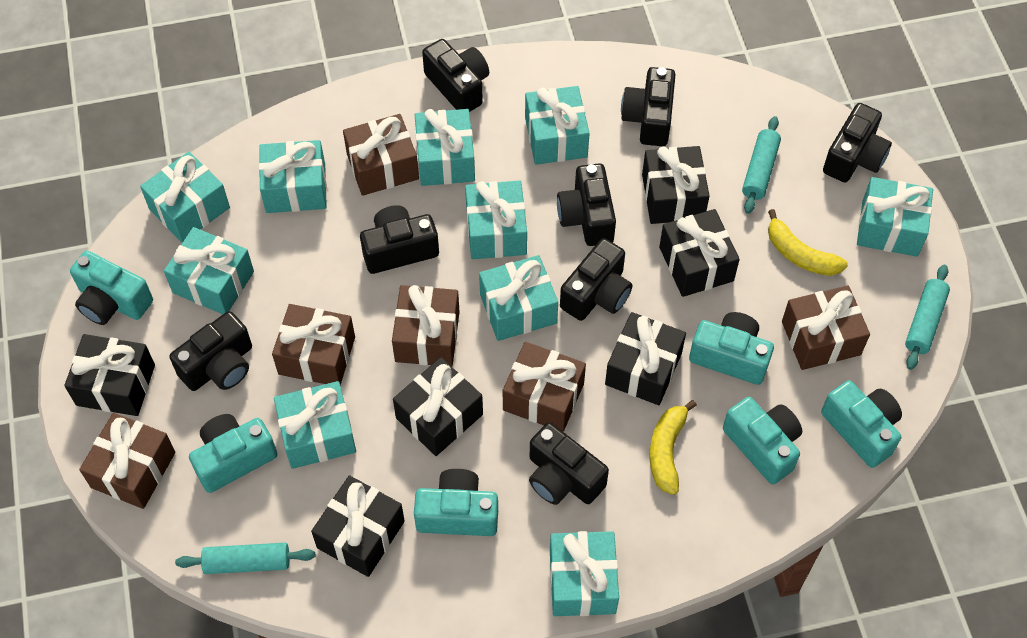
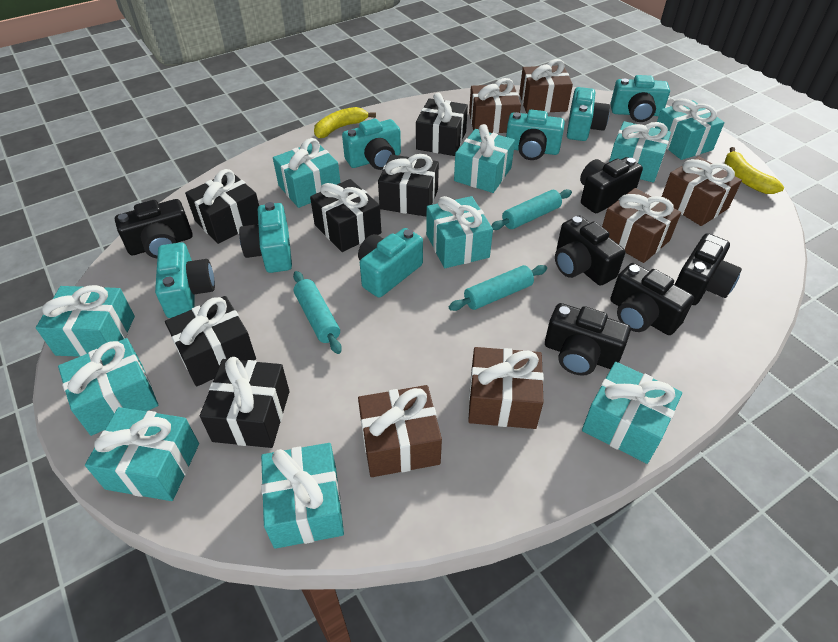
black camera: 8 -> 6
turquoise camera: 6 -> 7

